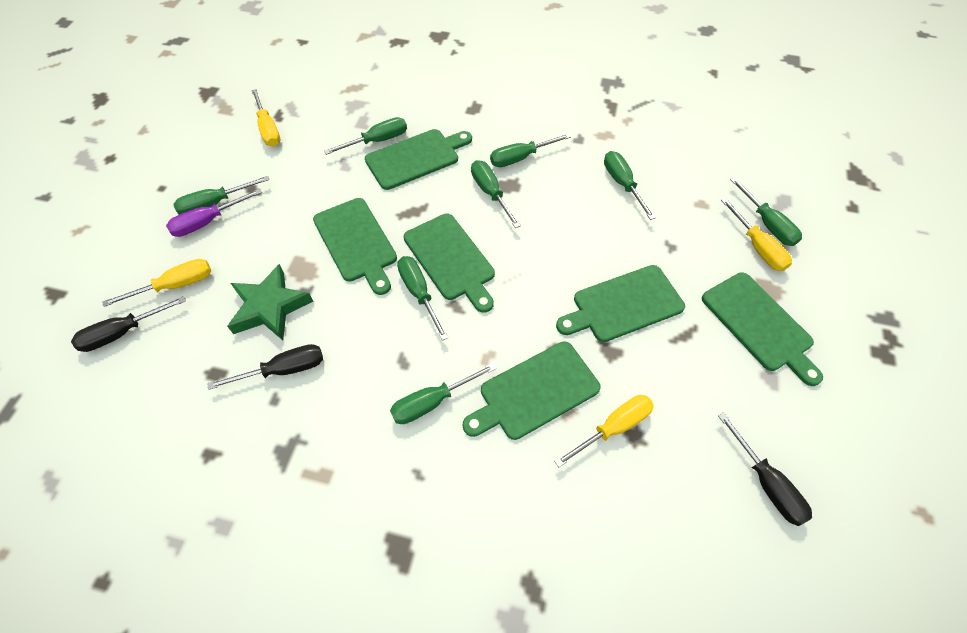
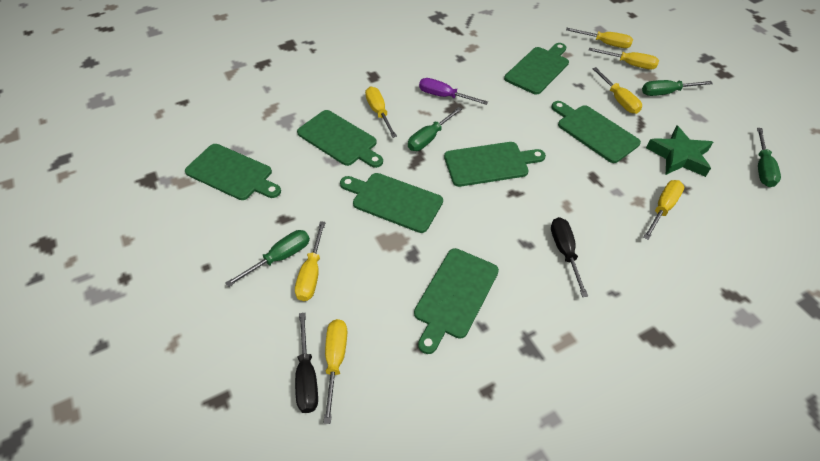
black screwdriver: 3 -> 2
green cutting board: 6 -> 7
green screwdriver: 8 -> 4
yellow screwdriver: 4 -> 7

